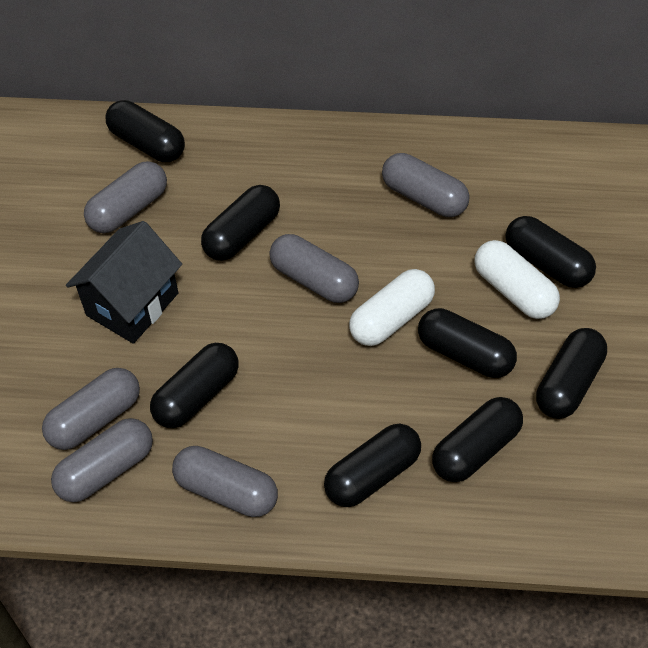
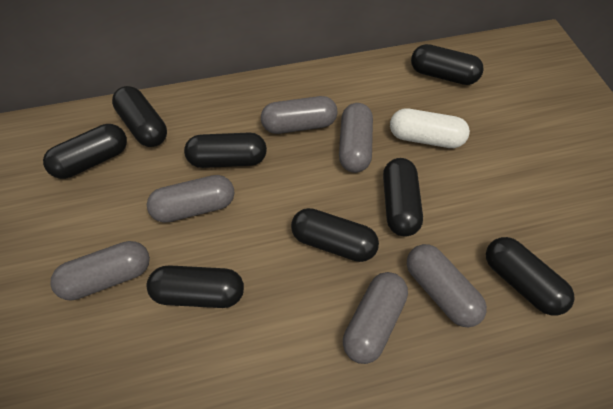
black house: 1 -> 0
white capsule: 2 -> 1

